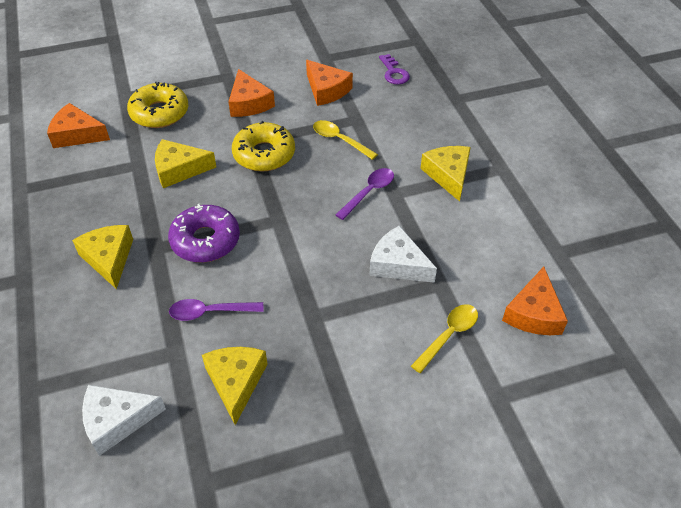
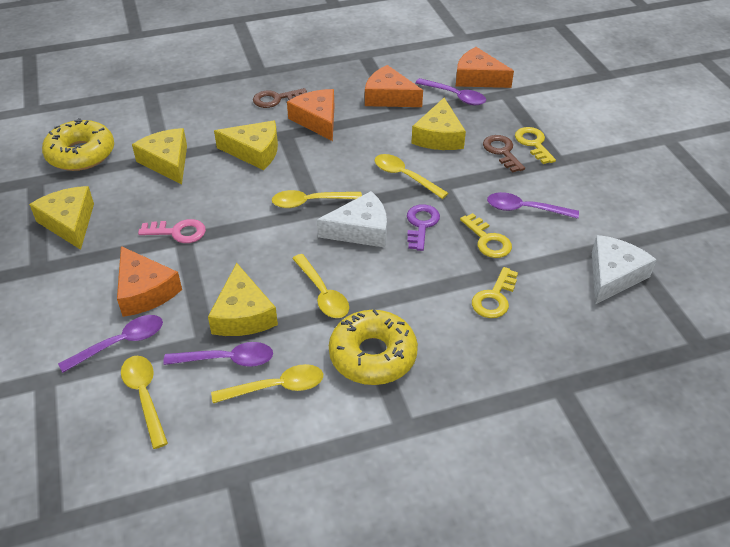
brown key: 0 -> 2
pink key: 0 -> 1
purple donut: 1 -> 0
purple spoon: 2 -> 4
yellow cheese: 4 -> 5
yellow key: 0 -> 3
yellow spoon: 2 -> 5

